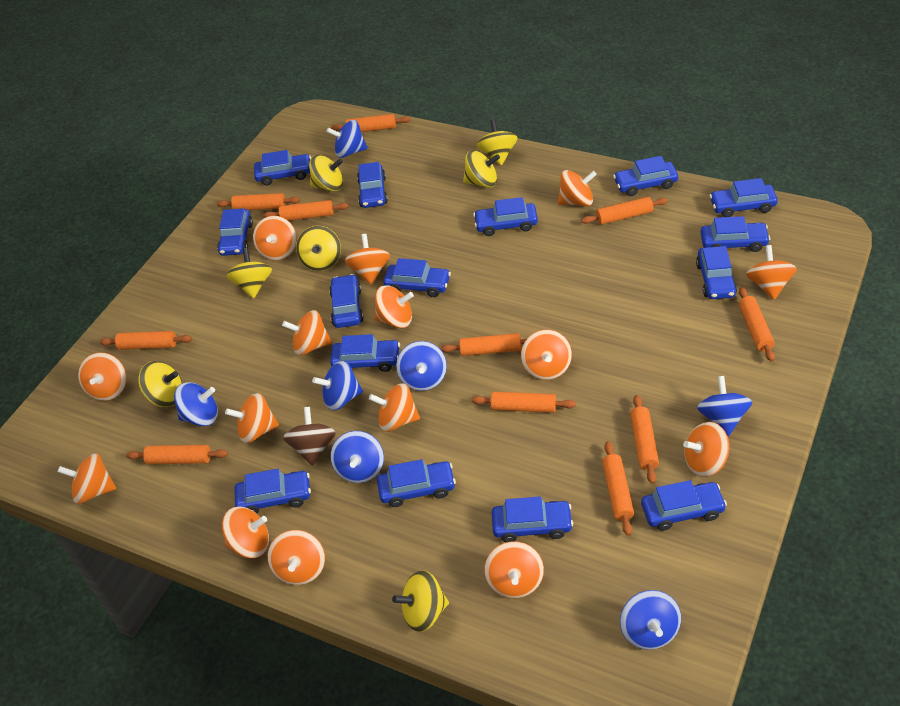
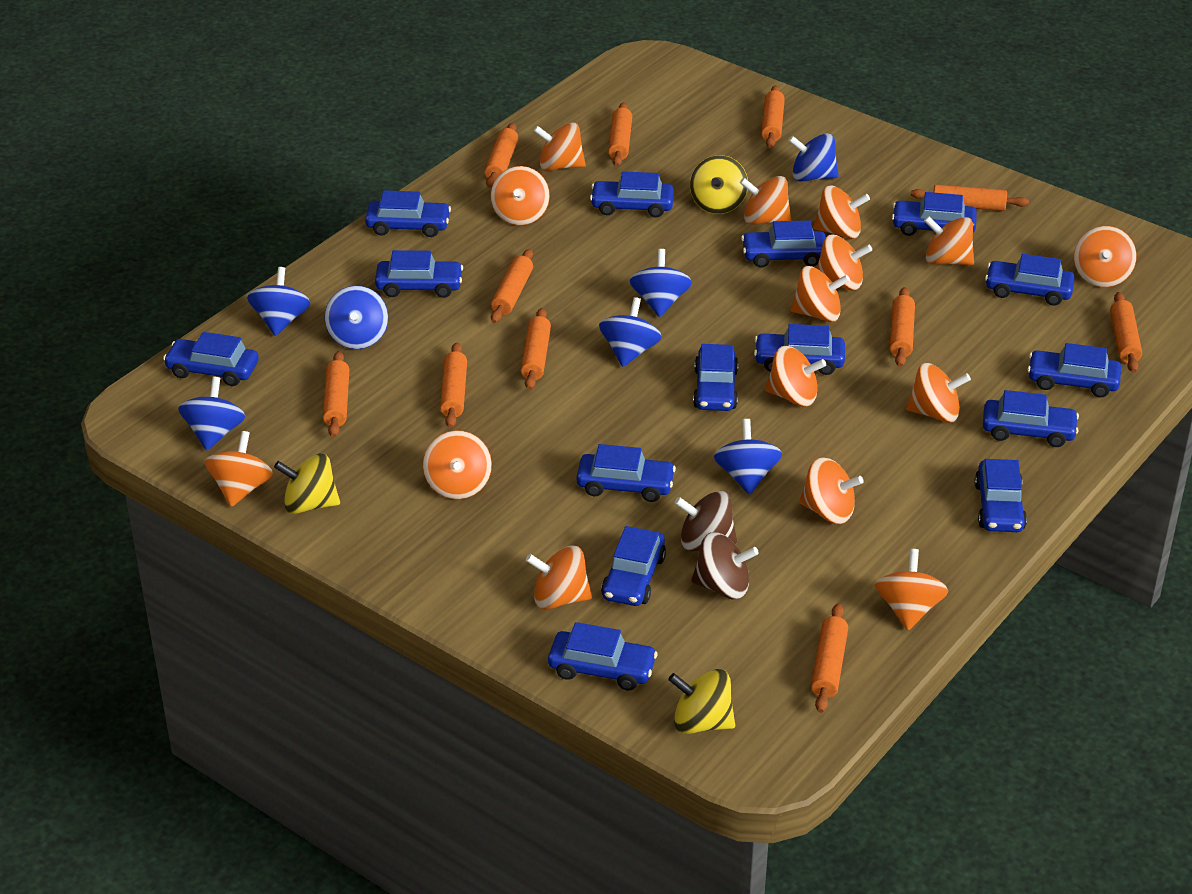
brown spinning top: 1 -> 2
yellow spinning top: 7 -> 3

